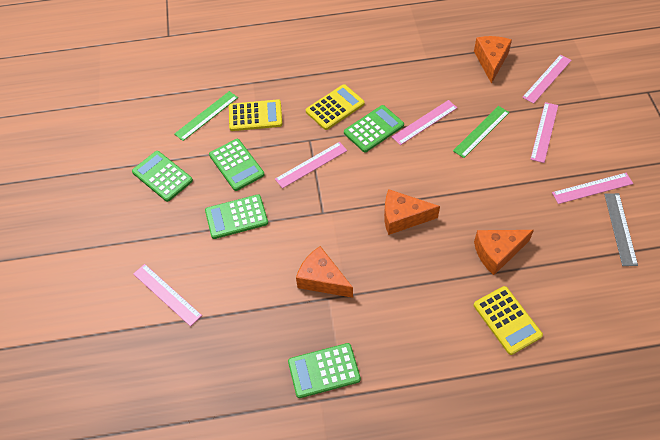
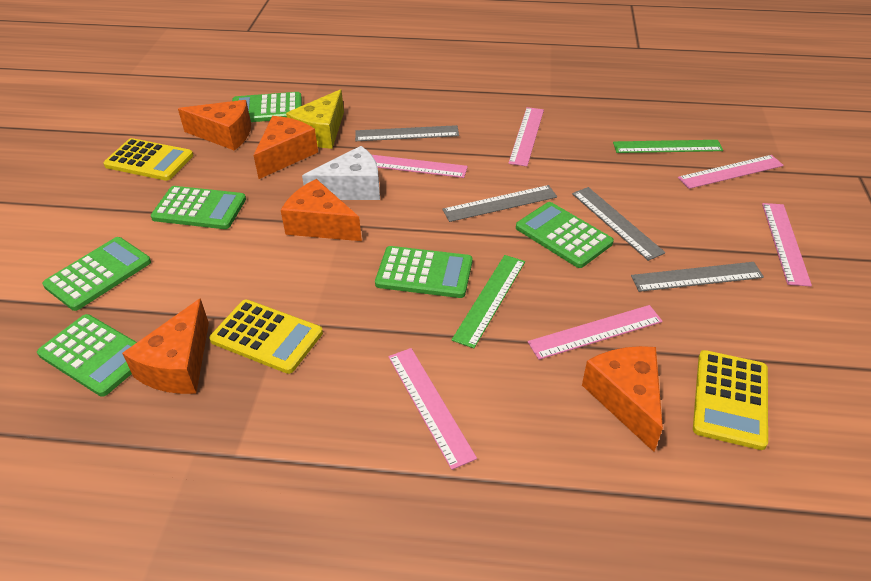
green calculator: 5 -> 6
grey ruler: 1 -> 4
orange cheese: 4 -> 5
white cheese: 0 -> 1
yellow cheese: 0 -> 1

